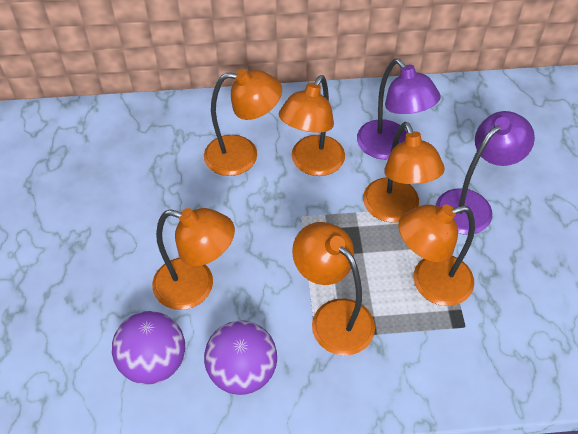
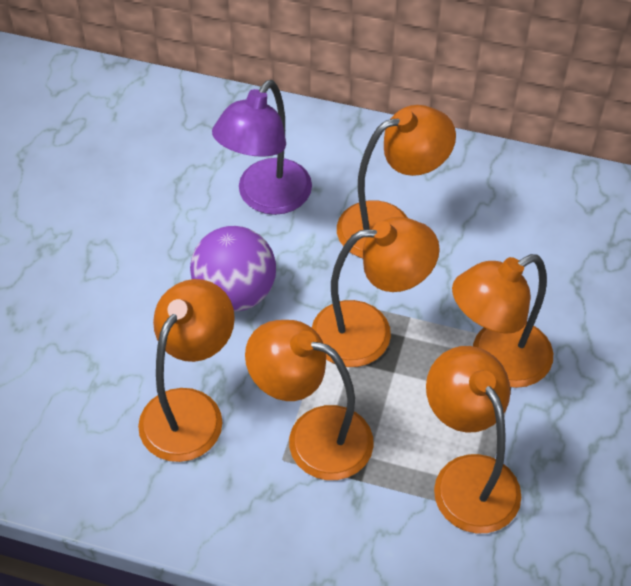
purple ball: 2 -> 1
purple lamp: 2 -> 1

